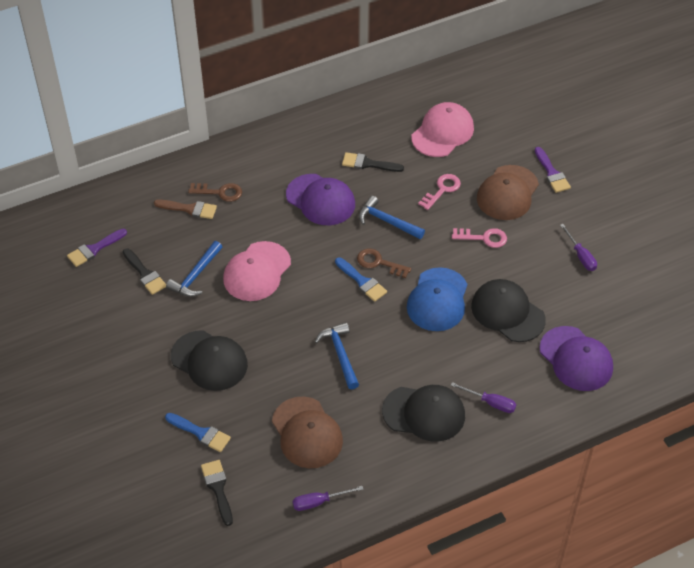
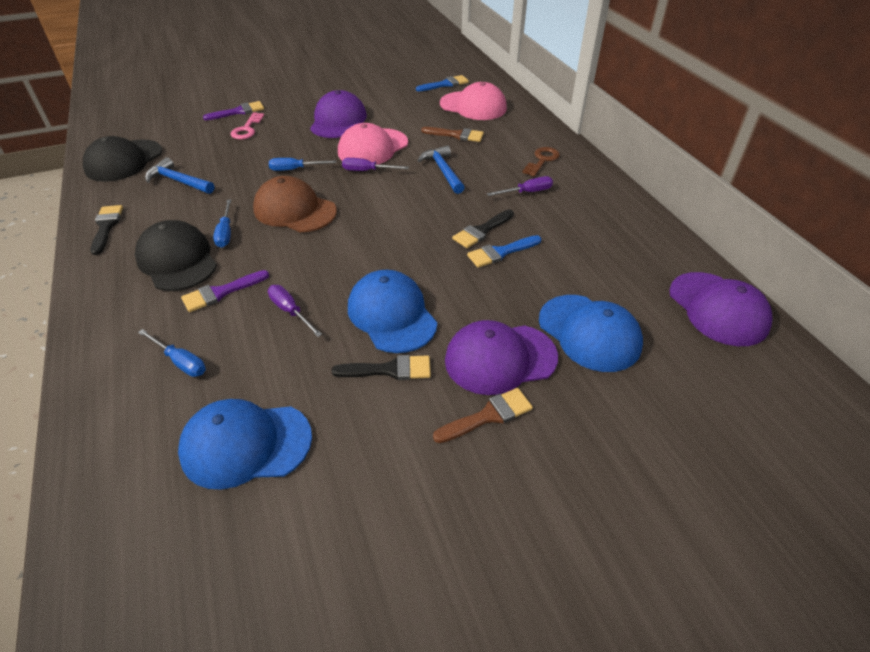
black cap: 3 -> 2
blue cap: 1 -> 3
blue hammer: 3 -> 2
blue screwdriver: 0 -> 3
brown brush: 1 -> 2
brown cap: 2 -> 1
brown key: 2 -> 1
pink key: 2 -> 1
purple cap: 2 -> 3

